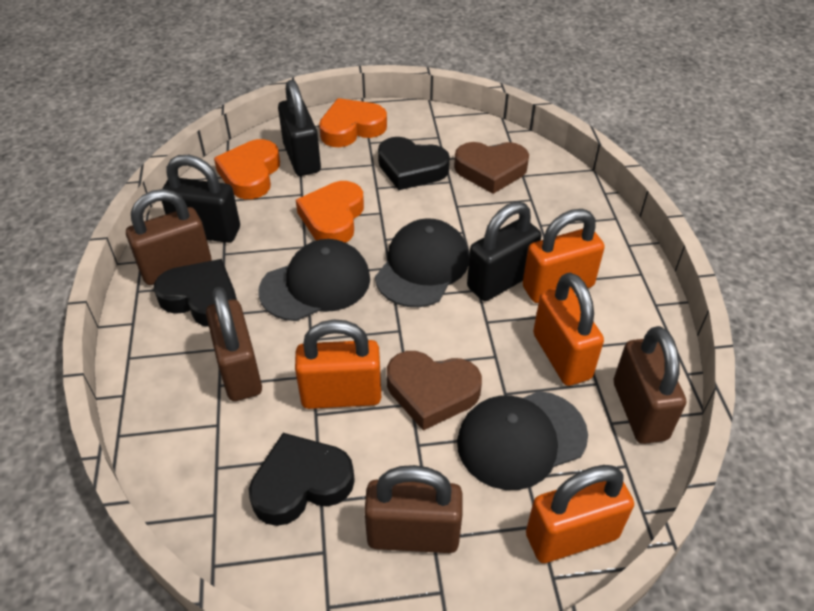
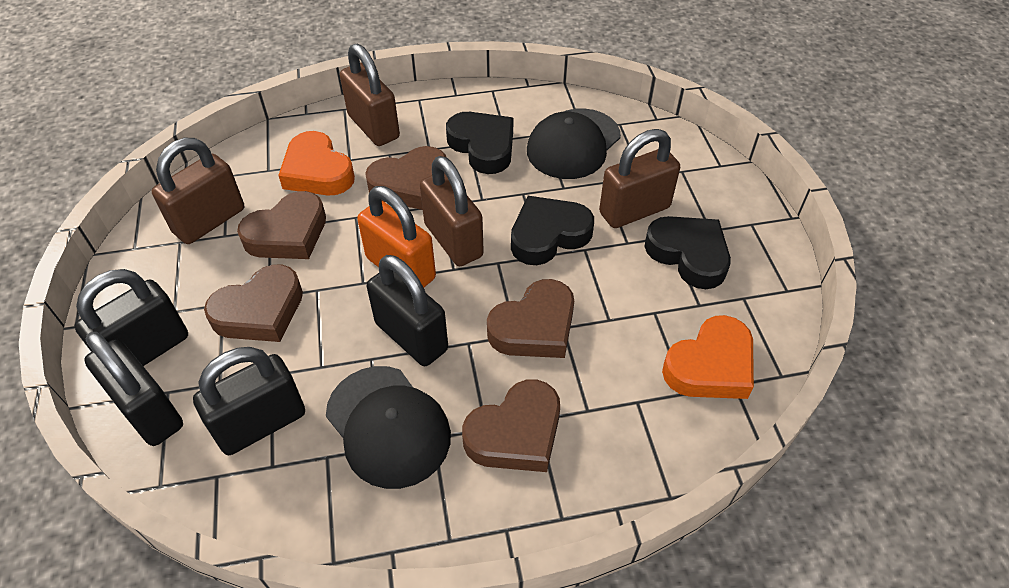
black cap: 3 -> 2
black padlock: 3 -> 4
brown heart: 2 -> 5
orange heart: 3 -> 2
orange padlock: 4 -> 1

